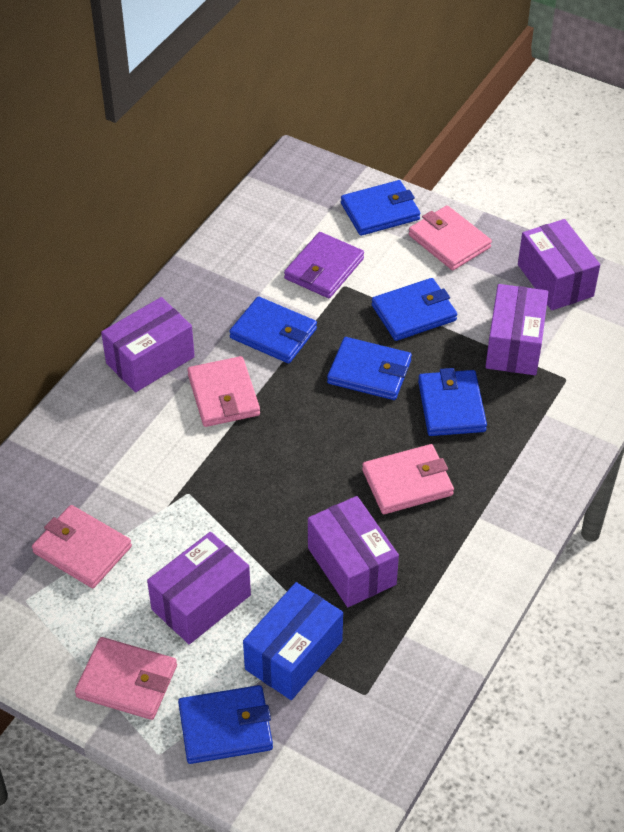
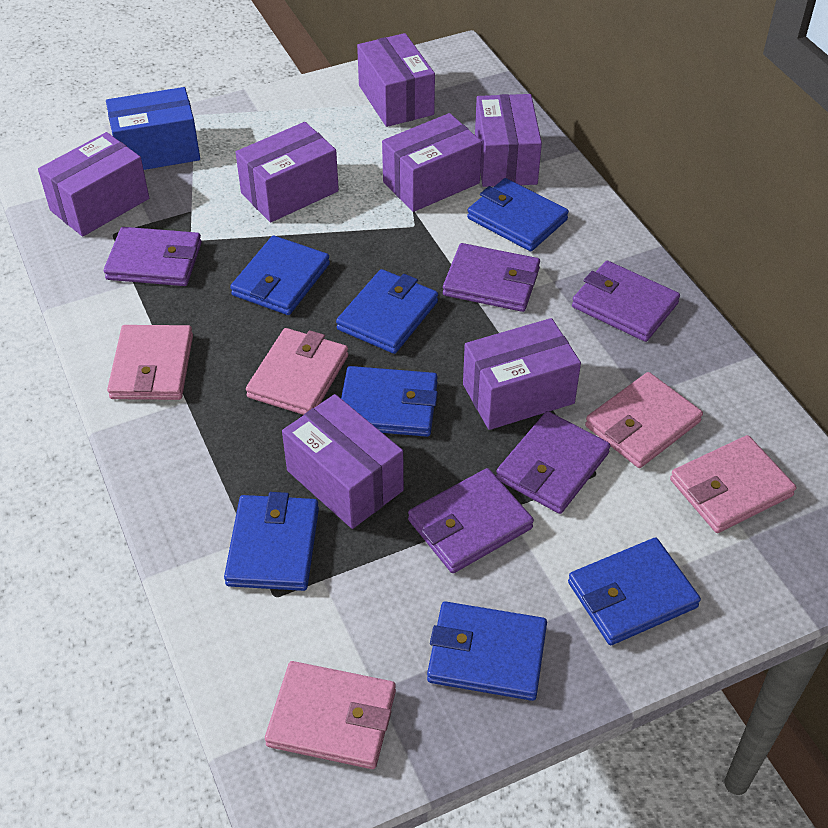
blue wallet: 6 -> 7
purple box: 5 -> 7
purple wallet: 1 -> 5

